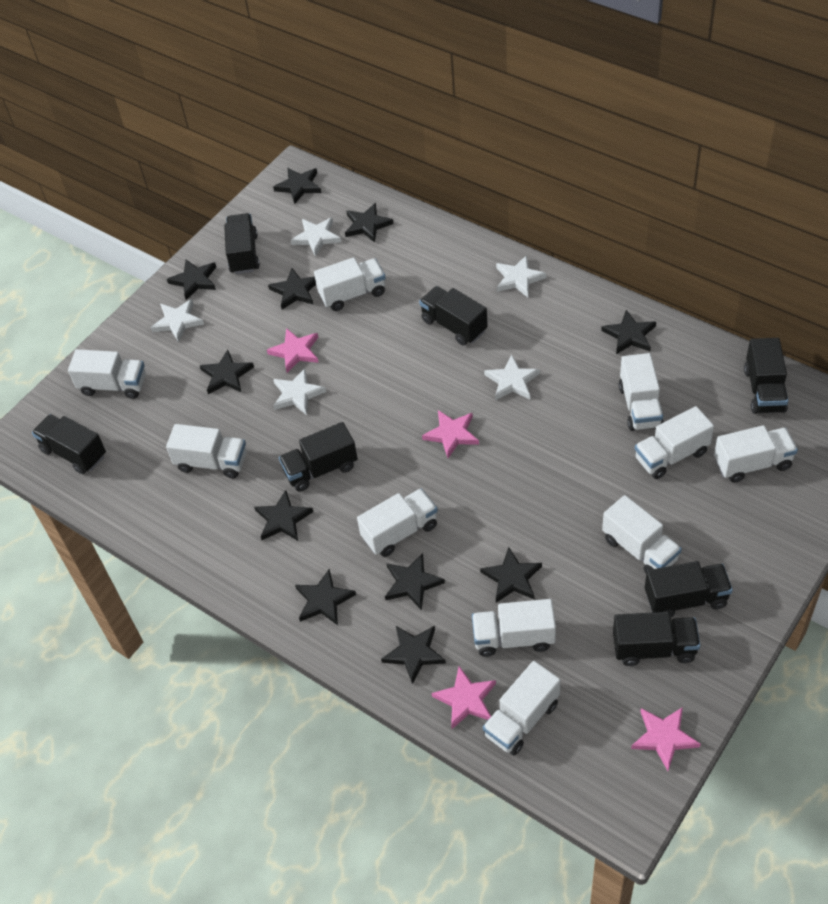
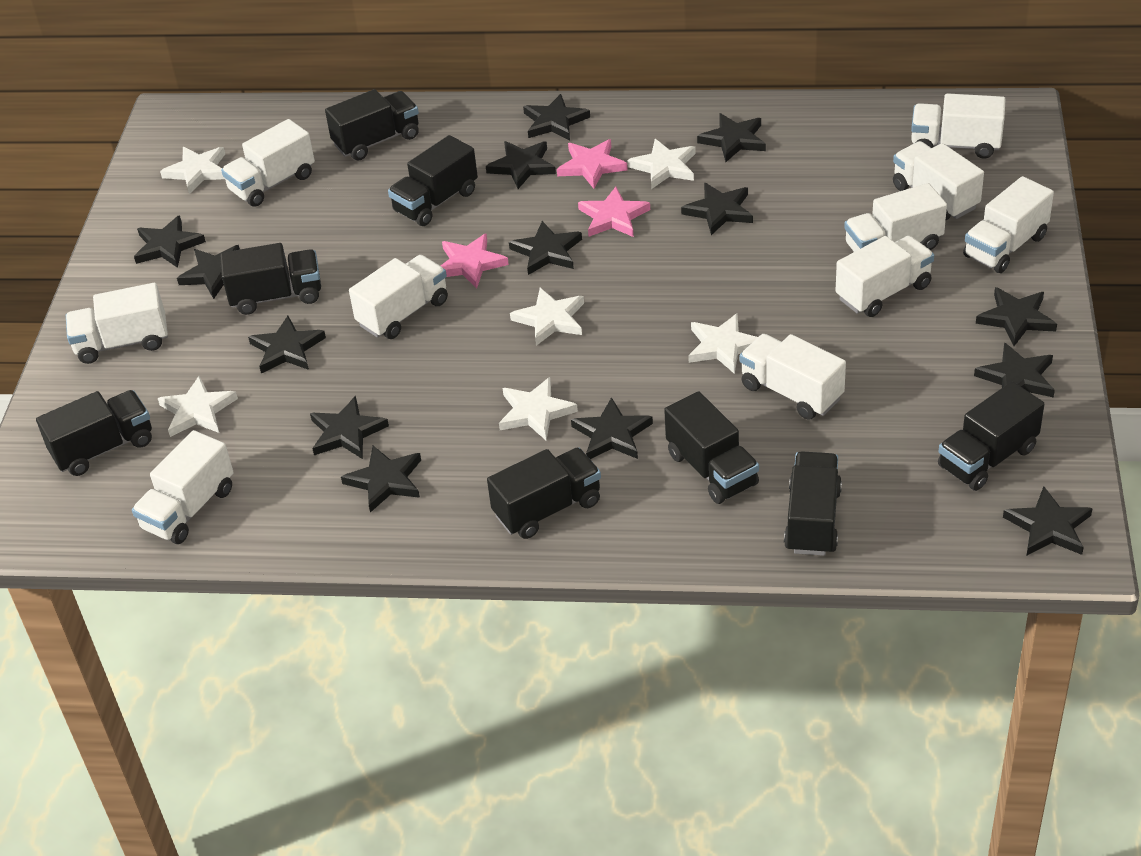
black star: 11 -> 14
black truck: 7 -> 8
pink star: 4 -> 3
white star: 5 -> 6

